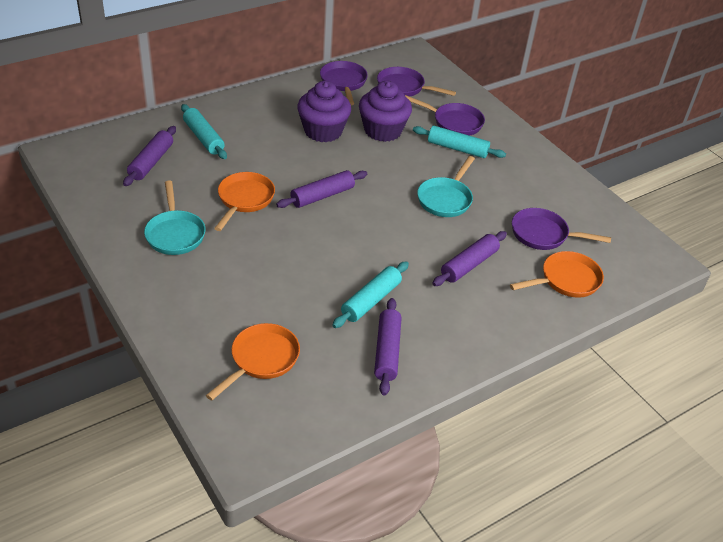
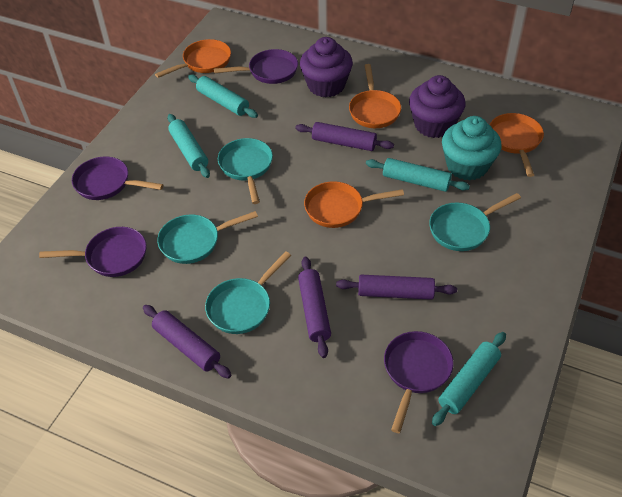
orange pan: 3 -> 4
turquoise cupcake: 0 -> 1
turquoise pan: 2 -> 4
turquoise rolling pin: 3 -> 4

